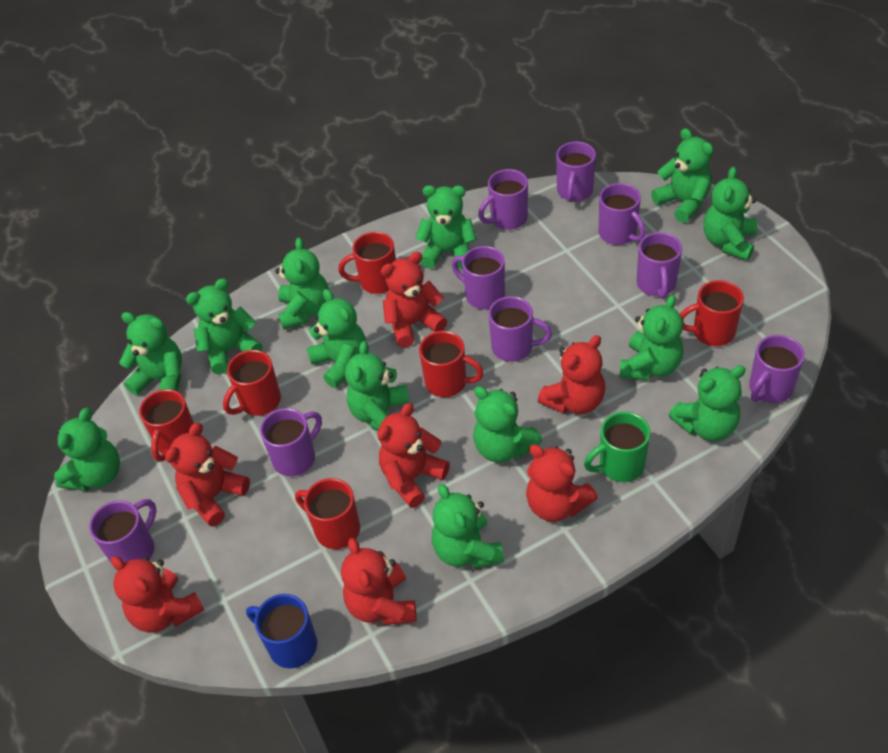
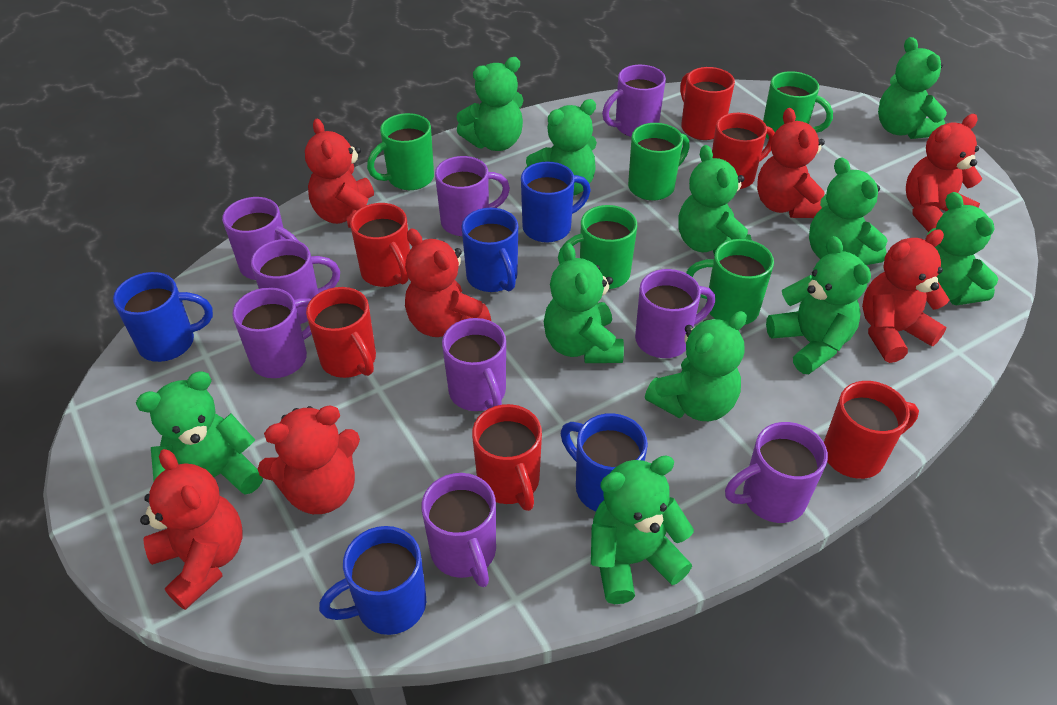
blue mug: 1 -> 5
green mug: 1 -> 5
green teddy bear: 13 -> 11

